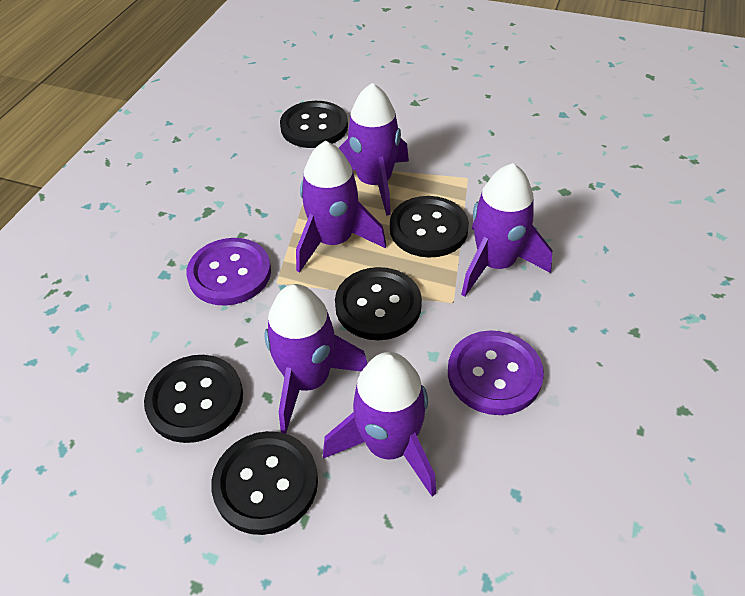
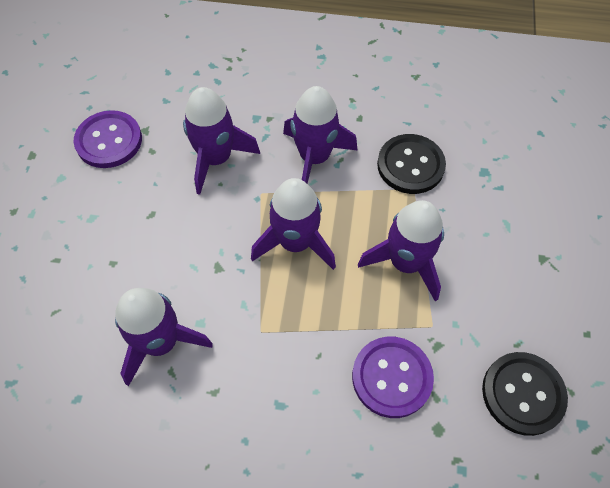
black button: 5 -> 2

